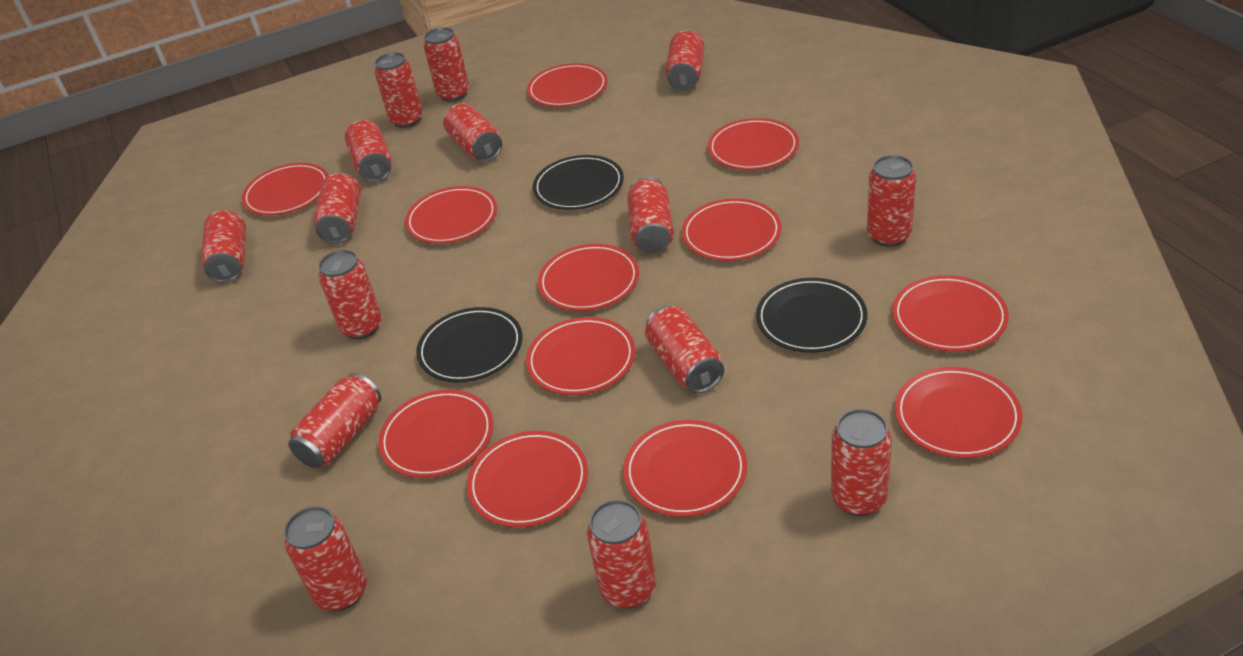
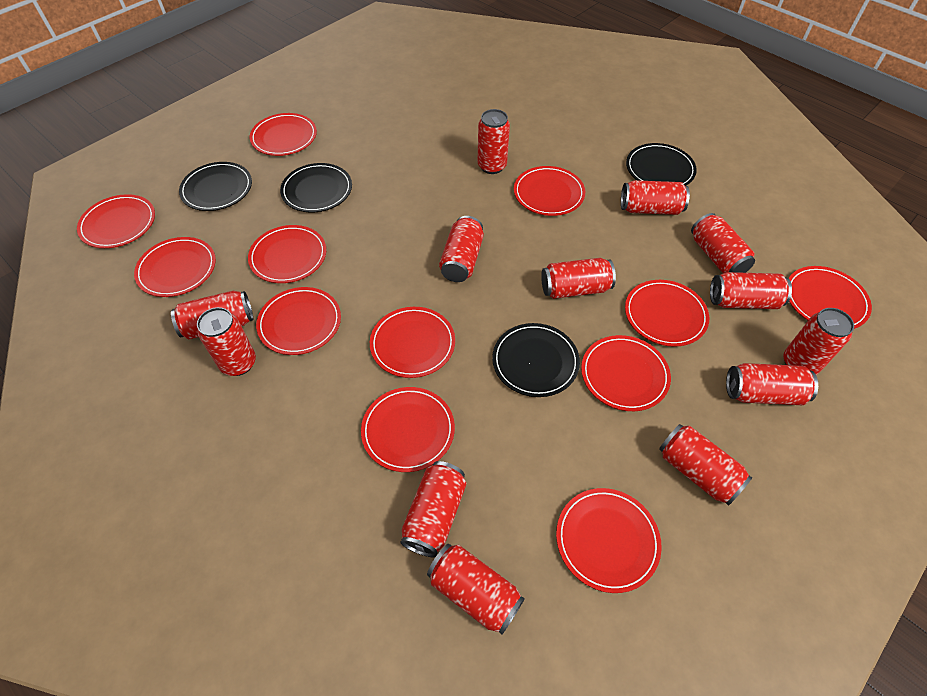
black plate: 3 -> 4
red can: 15 -> 13

